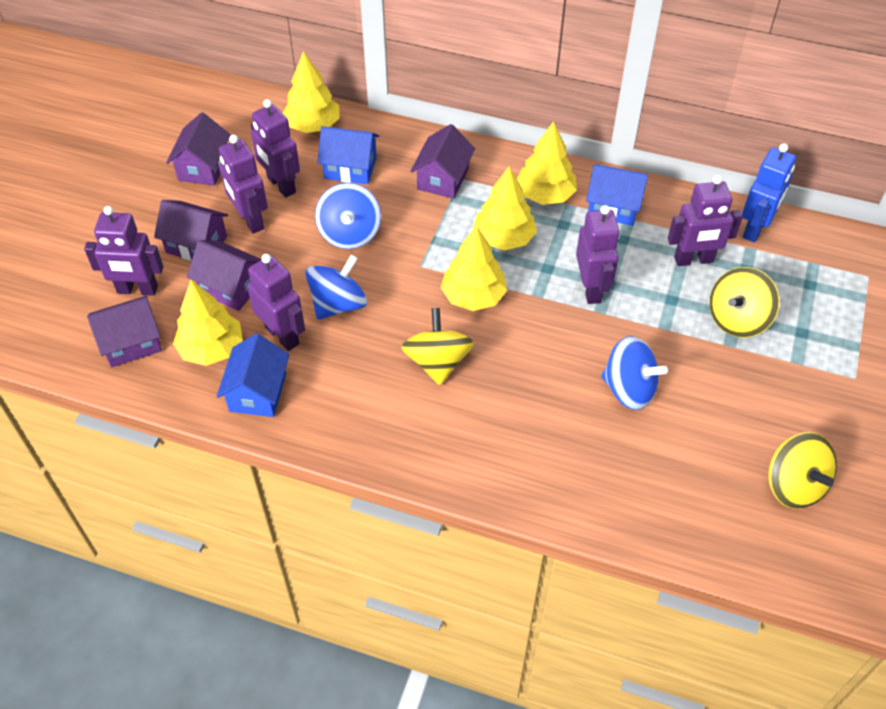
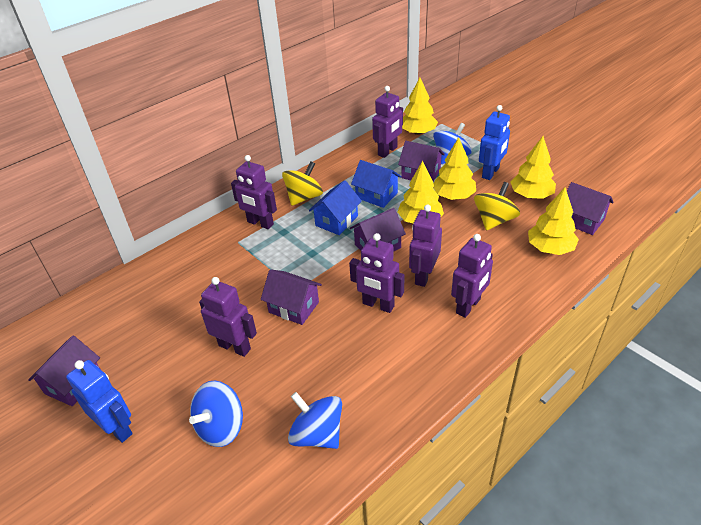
blue house: 3 -> 2
blue robot: 1 -> 2
yellow spinning top: 3 -> 2

